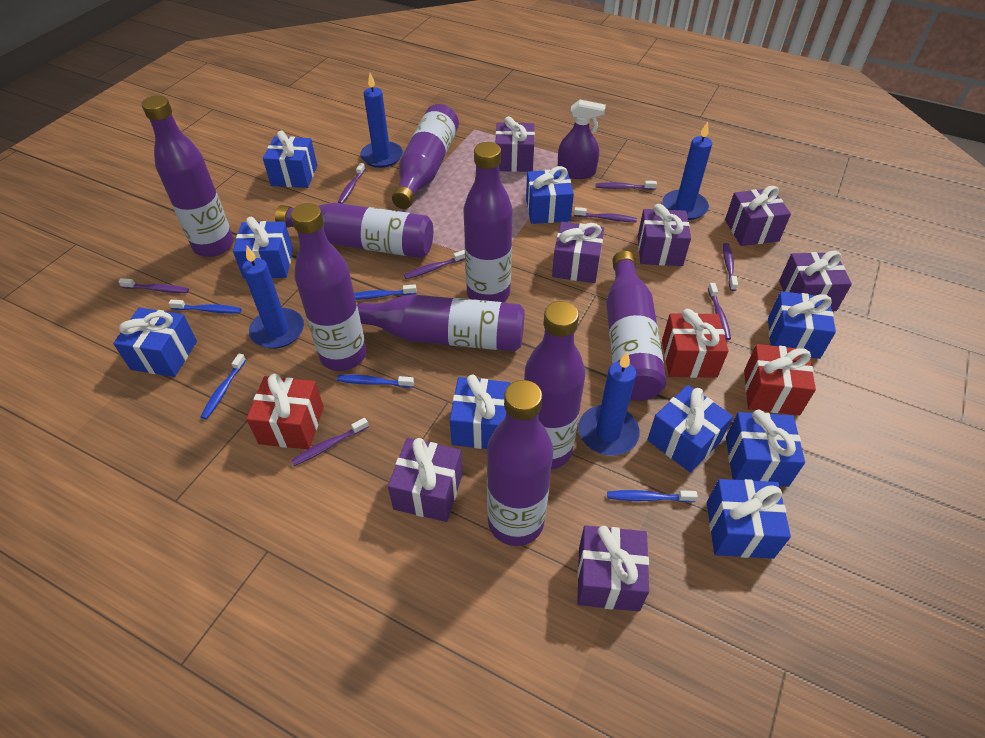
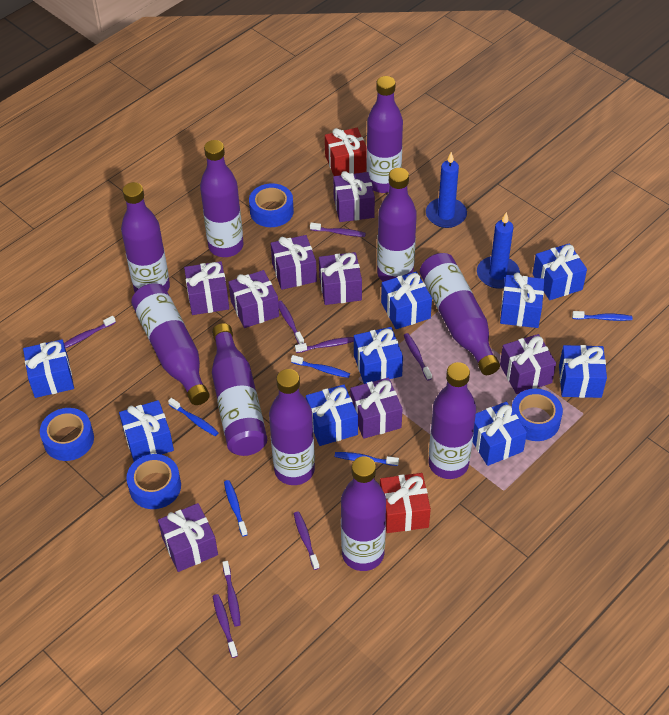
blue candle: 4 -> 2
blue tape: 0 -> 4
purple bottle: 9 -> 10
purple gift: 7 -> 8
purple spray bottle: 1 -> 0
red gift: 3 -> 2

